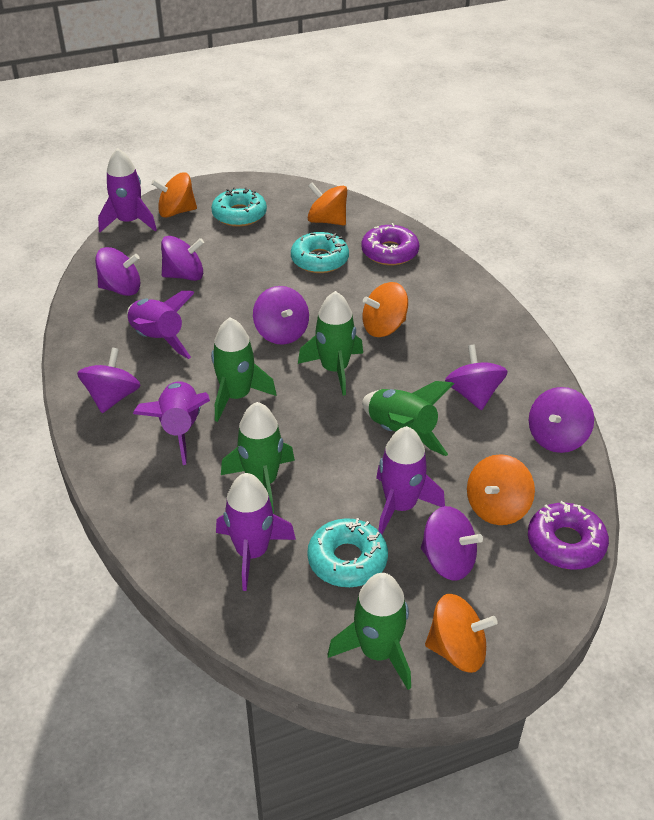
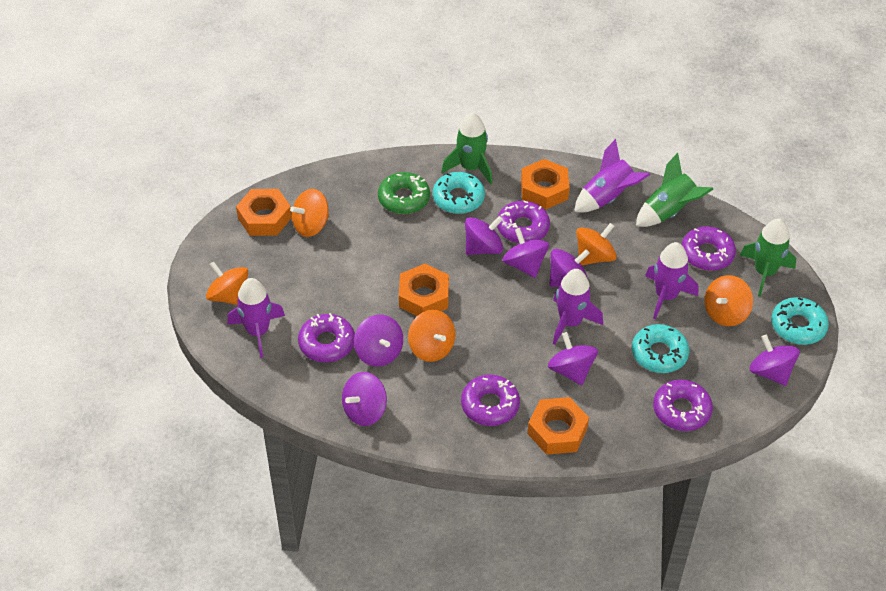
green donut: 0 -> 1
green rocket: 5 -> 3
orange nut: 0 -> 4
purple donut: 2 -> 5
purple rocket: 5 -> 4

